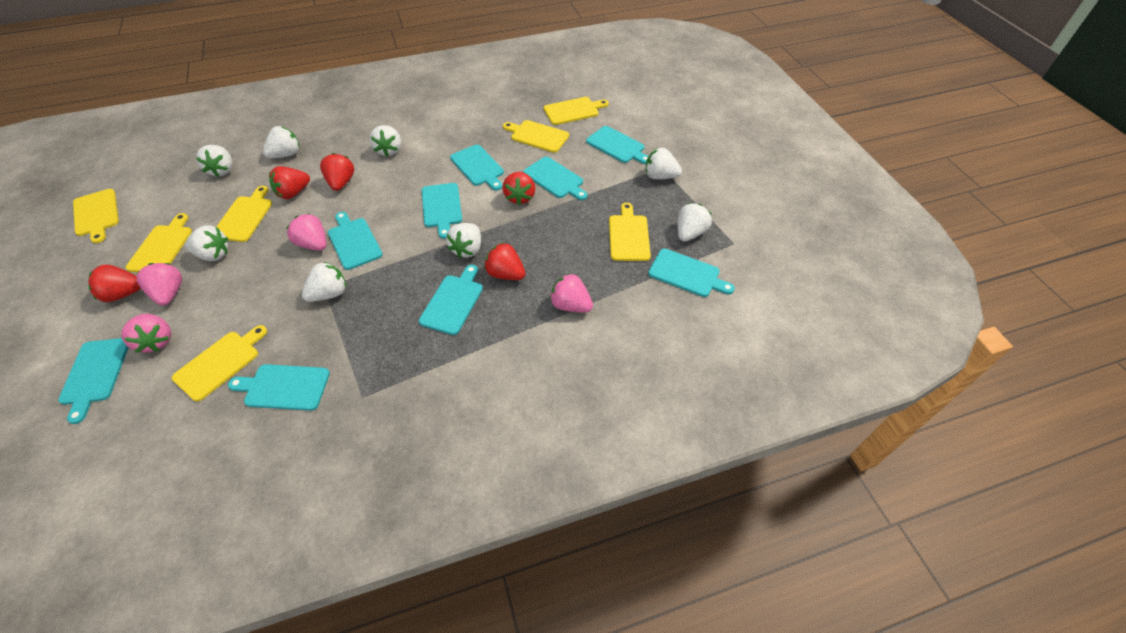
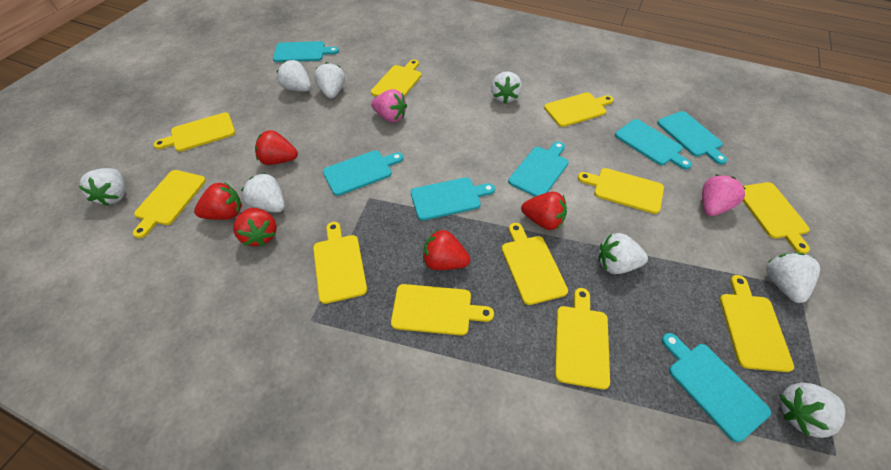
pink strawberry: 4 -> 2
turquoise cutting board: 9 -> 7
yellow cutting board: 7 -> 11

